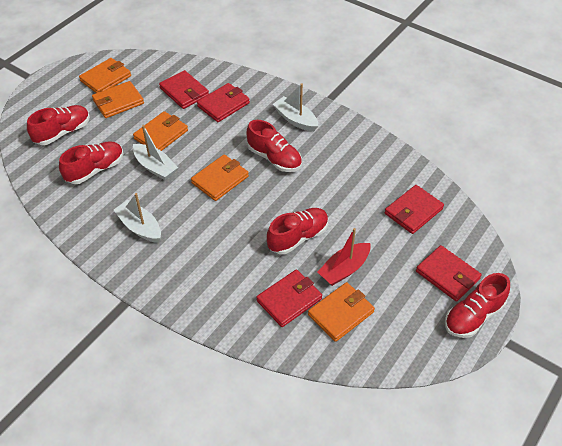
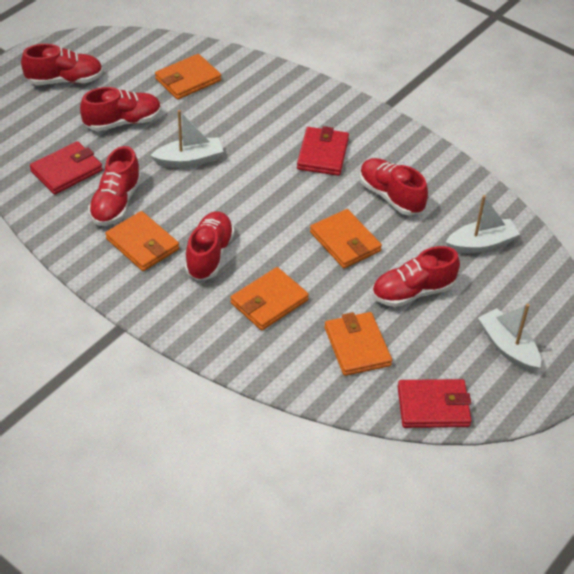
red boat: 1 -> 0
red shoe: 5 -> 6
red wallet: 5 -> 3

